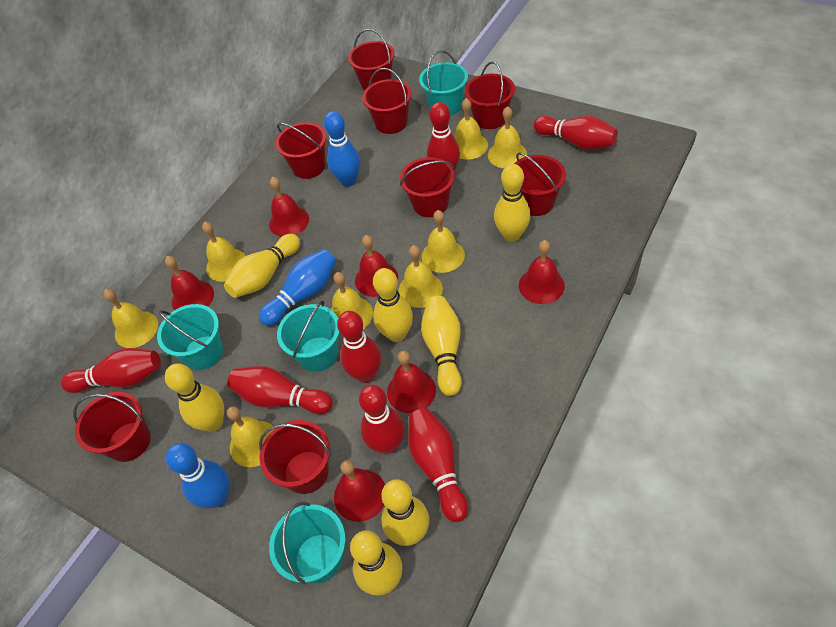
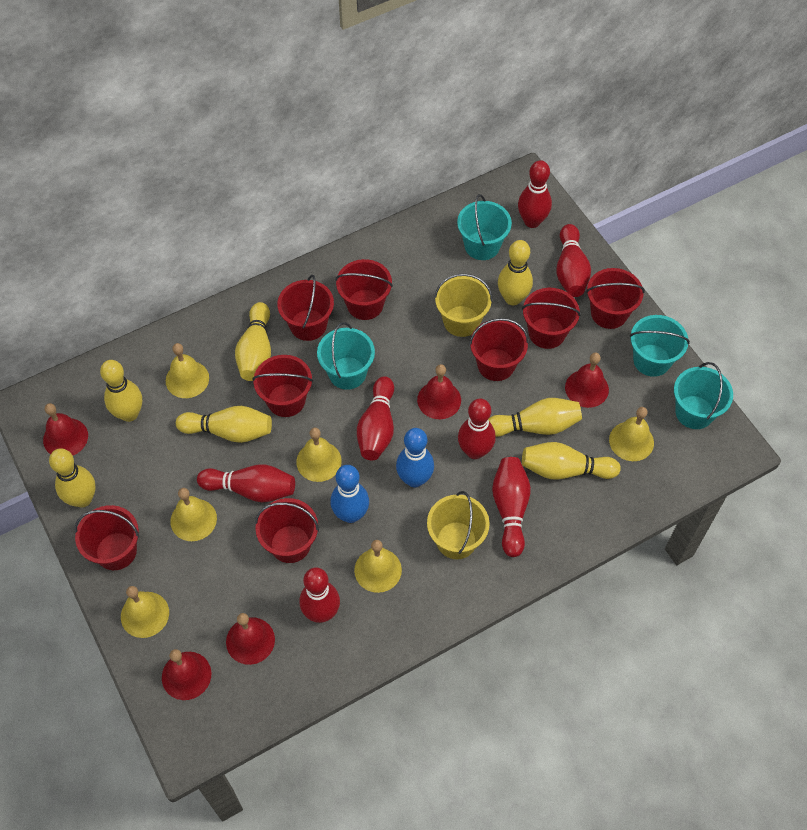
blue bowling pin: 3 -> 2
red bell: 6 -> 5
yellow bell: 8 -> 6
yellow bucket: 0 -> 2

